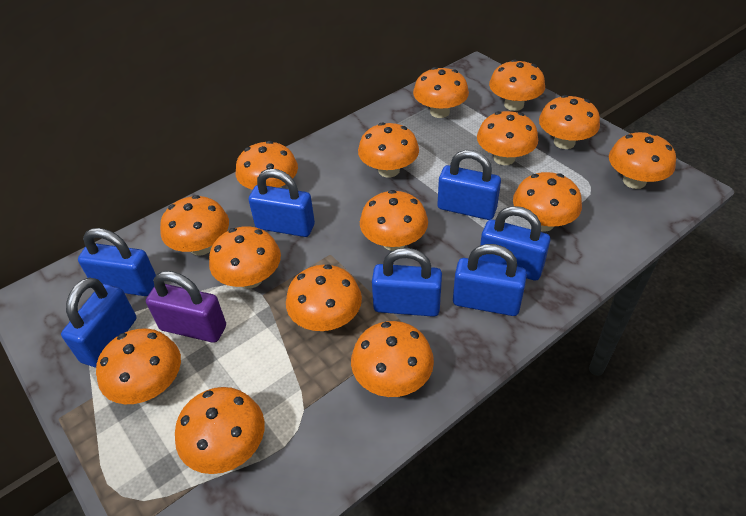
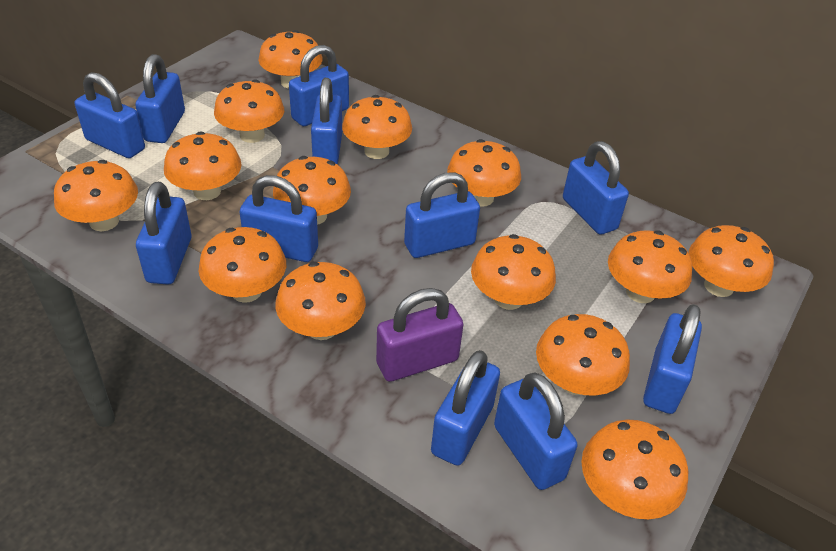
blue padlock: 7 -> 11
orange mushroom: 15 -> 14

